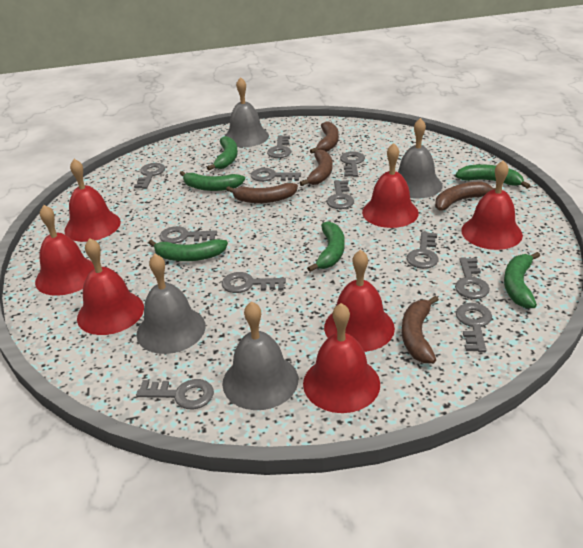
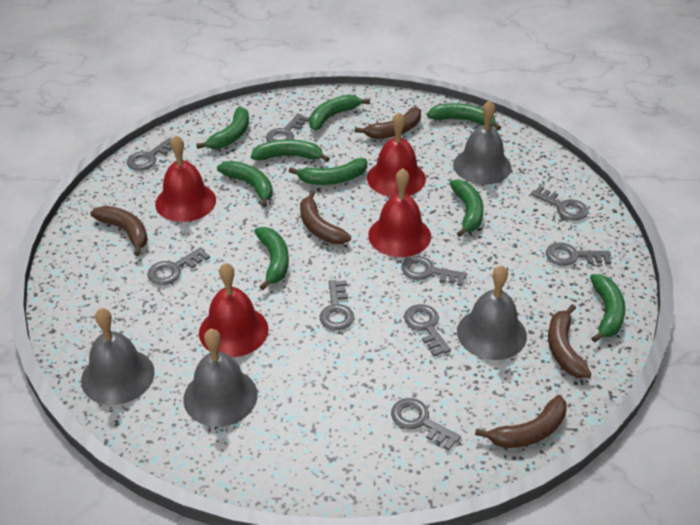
green banana: 6 -> 9
grey key: 11 -> 9
red bell: 7 -> 4

